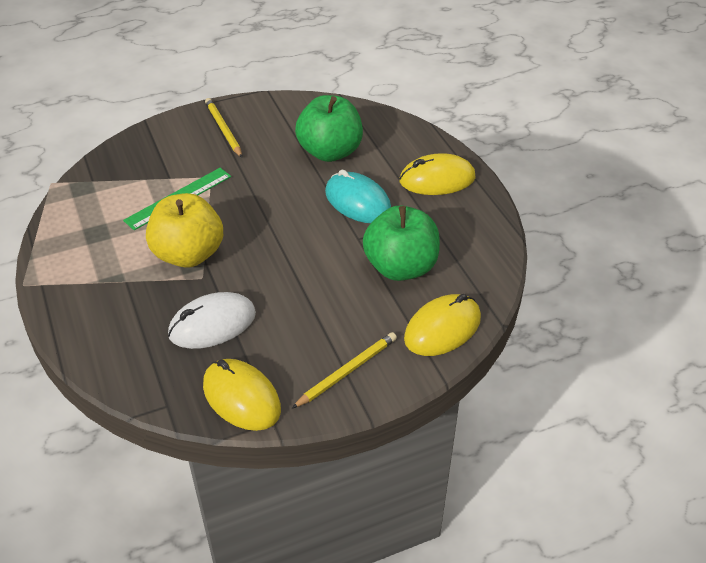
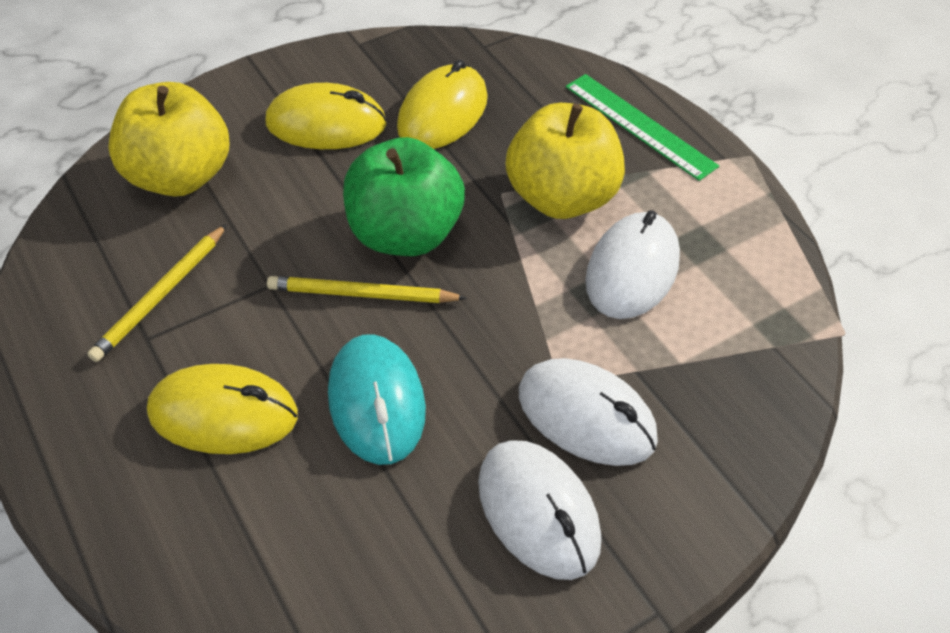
green apple: 2 -> 1
white mouse: 1 -> 3
yellow apple: 1 -> 2

